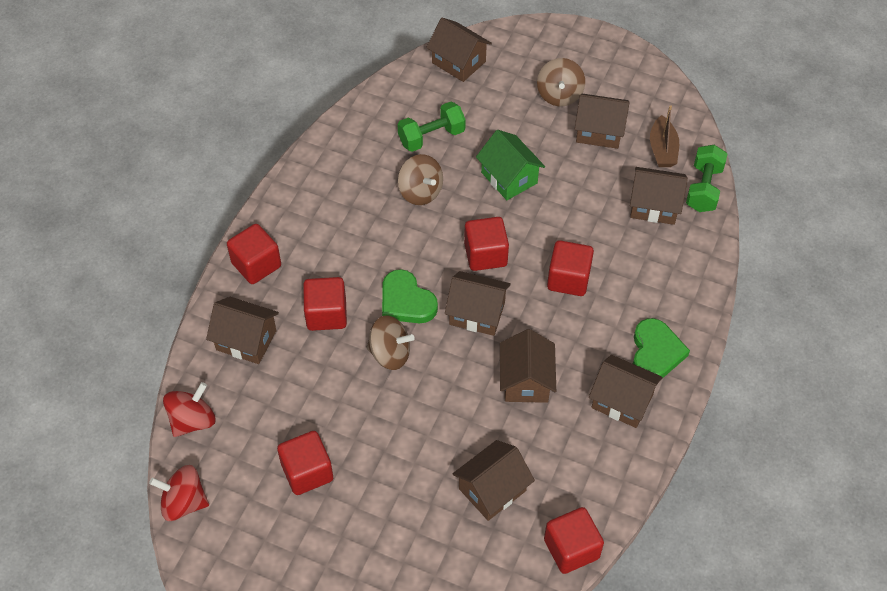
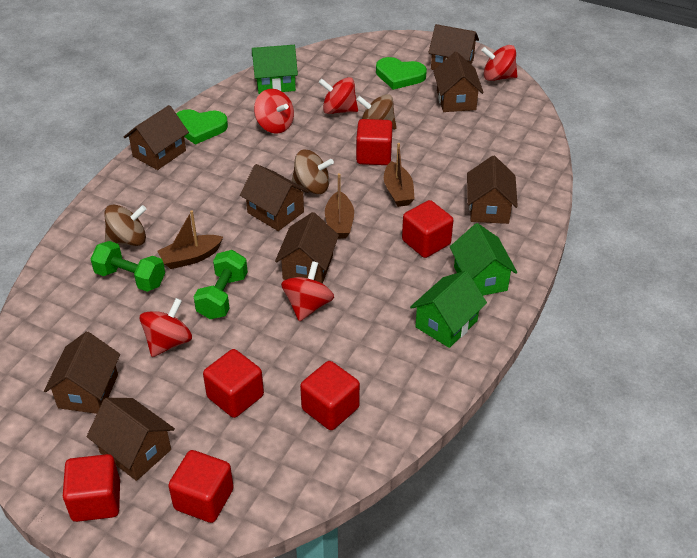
brown boat: 1 -> 3
green house: 1 -> 3
red spinning top: 2 -> 5

